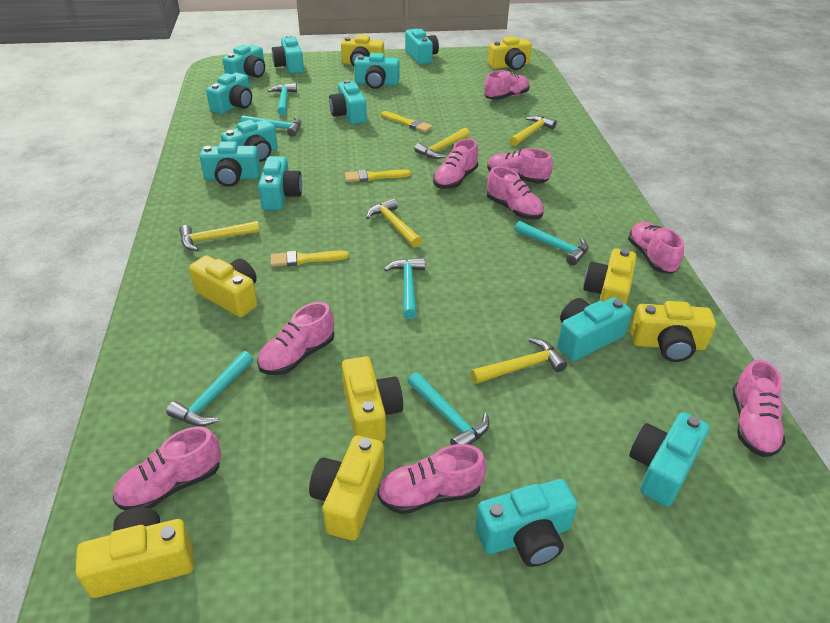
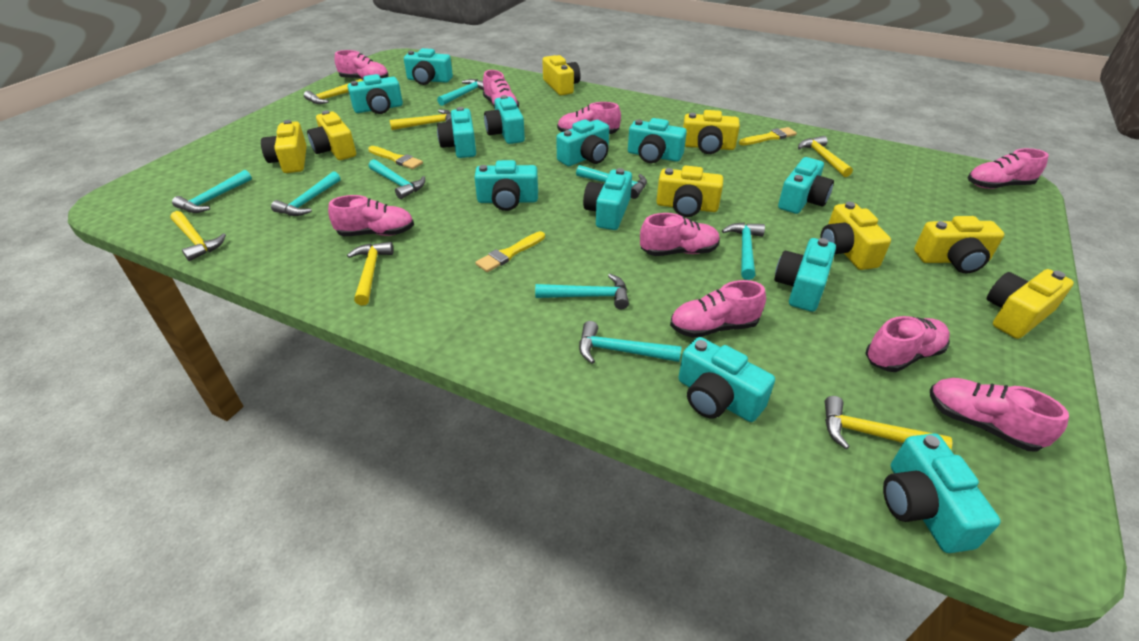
turquoise hammer: 6 -> 8
yellow hammer: 5 -> 6

